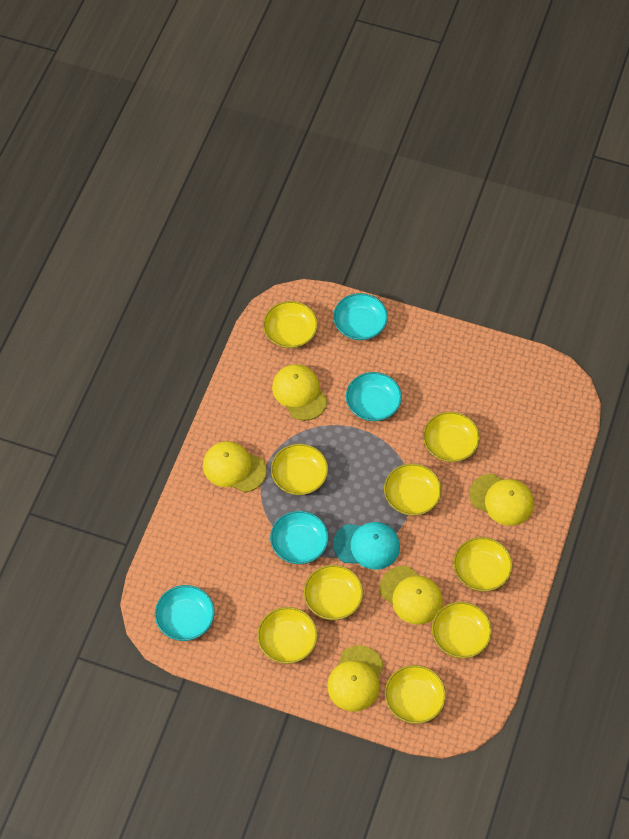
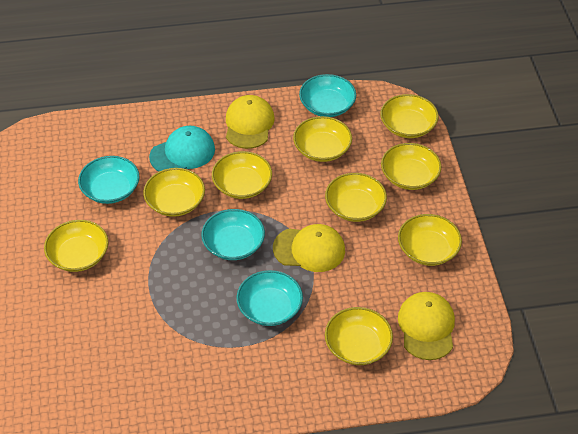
yellow cap: 5 -> 3

